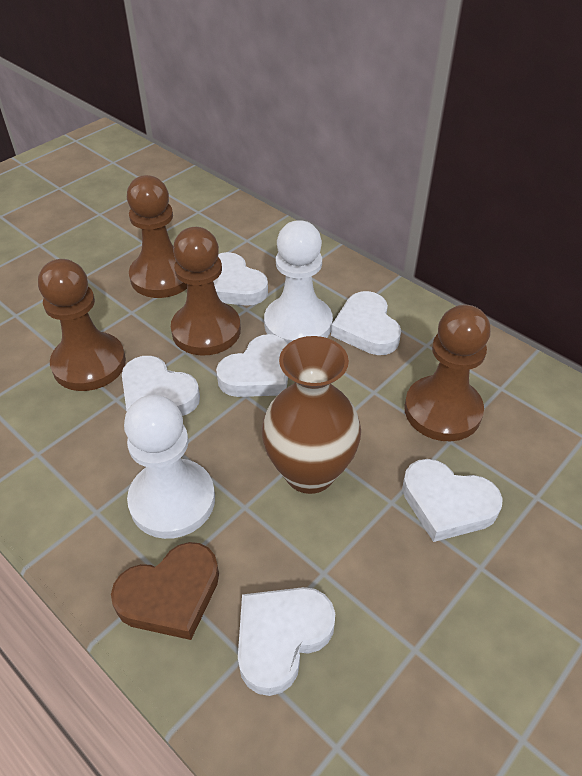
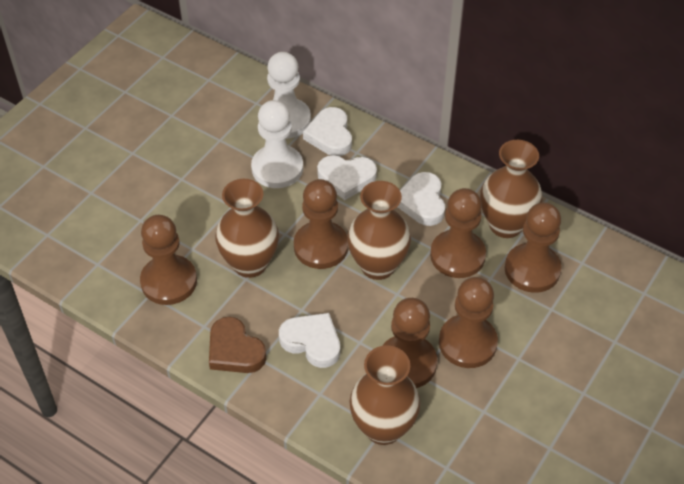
brown pawn: 4 -> 6
brown vase: 1 -> 4
white heart: 6 -> 4

